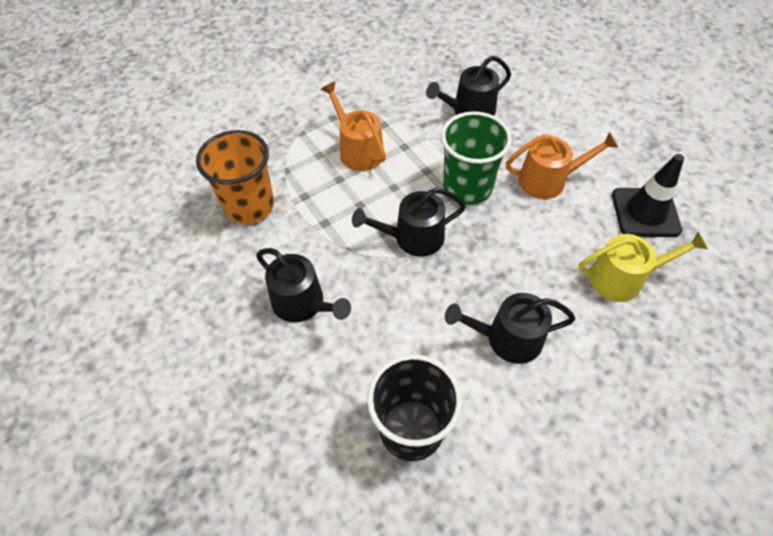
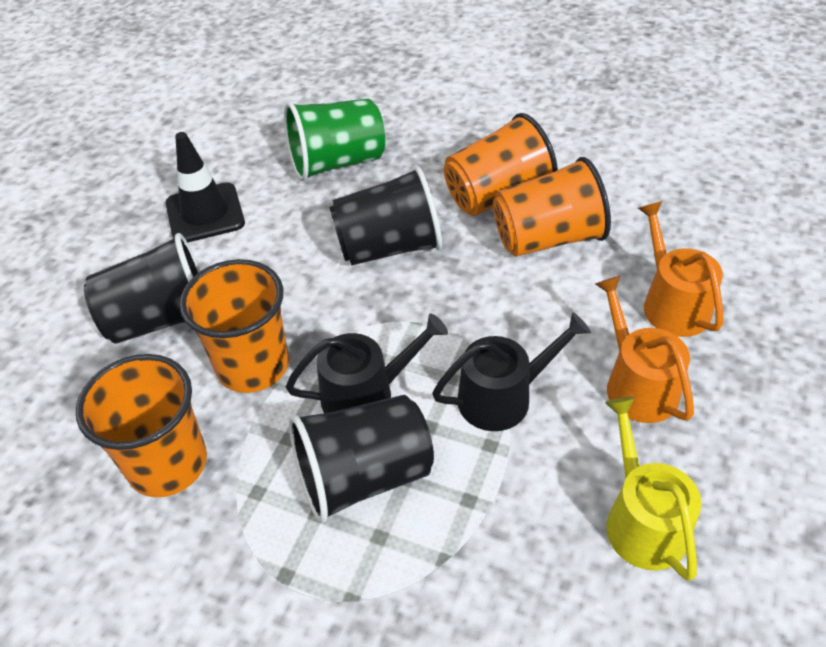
black cup: 1 -> 3
black watering can: 4 -> 2
orange cup: 1 -> 4

